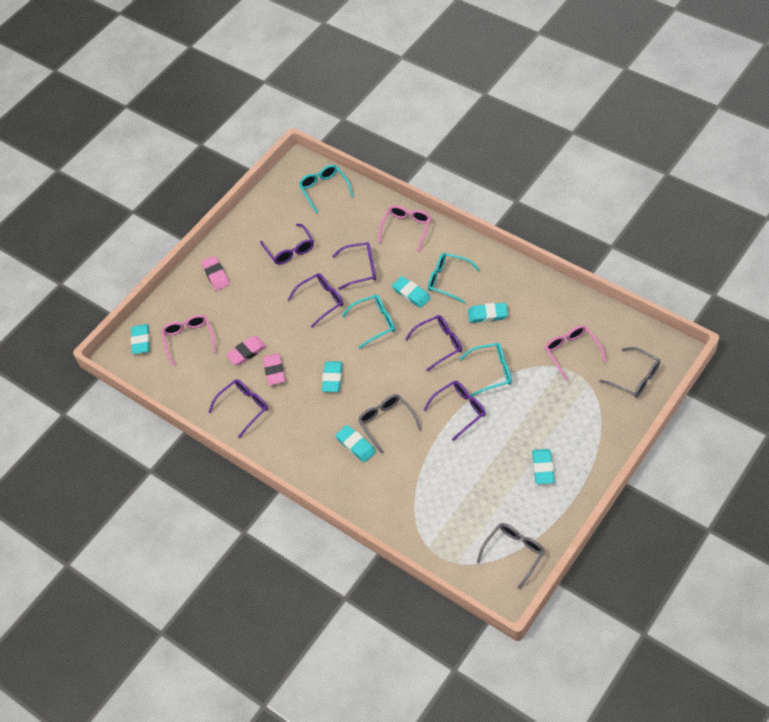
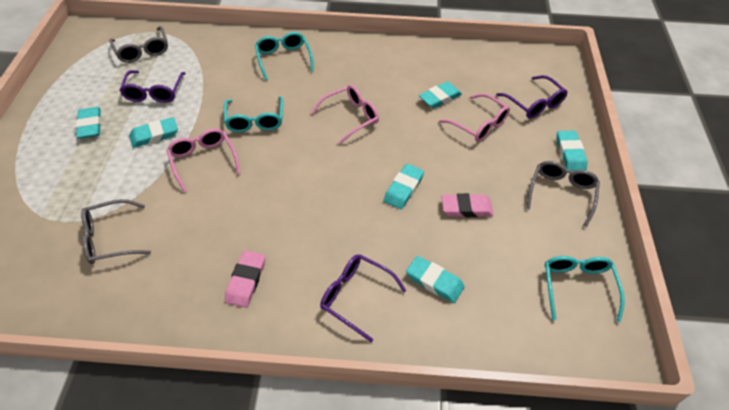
pink eraser: 3 -> 2
purple glasses: 6 -> 3
turquoise glasses: 4 -> 3

